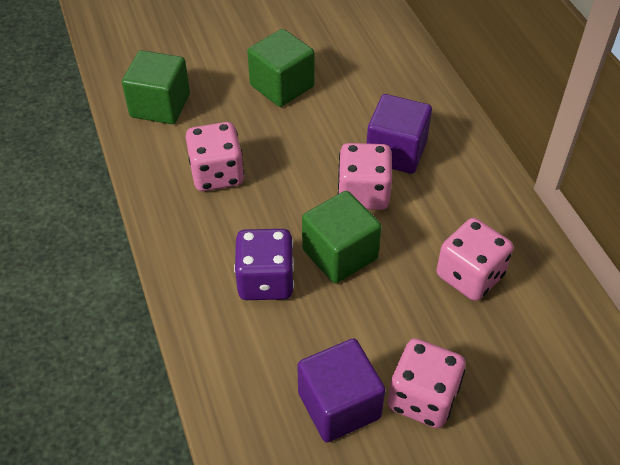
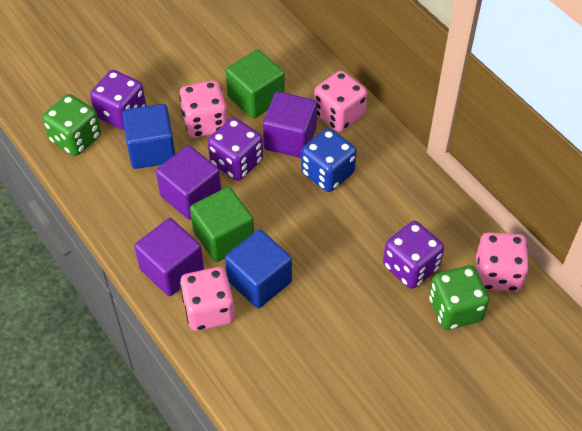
blue cube: 0 -> 2
blue dice: 0 -> 1
green cube: 3 -> 2
green dice: 0 -> 2
purple cube: 2 -> 3
purple dice: 1 -> 3

